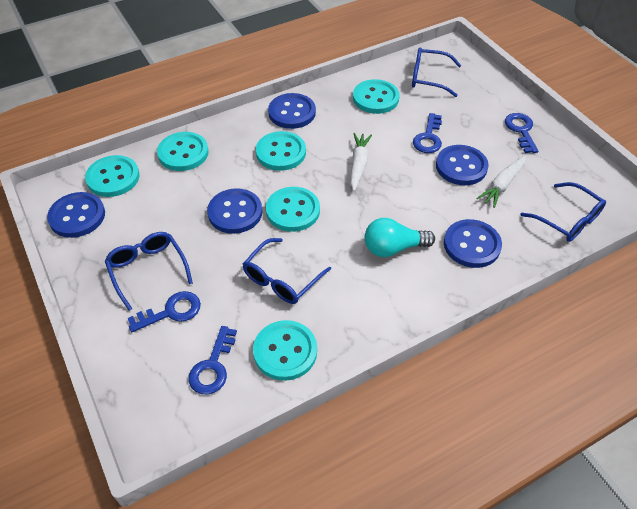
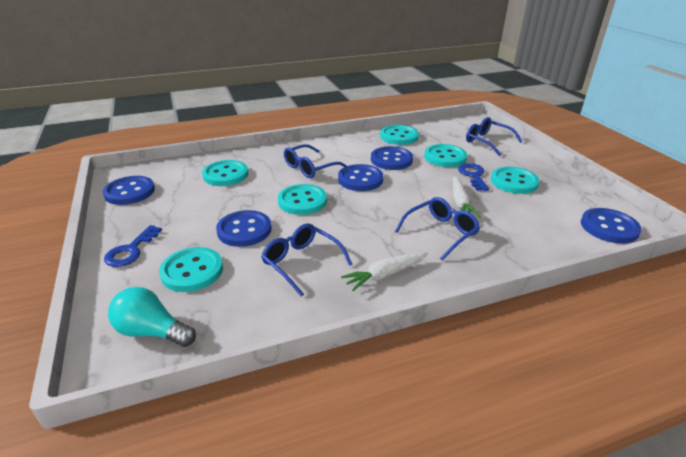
blue key: 4 -> 2

